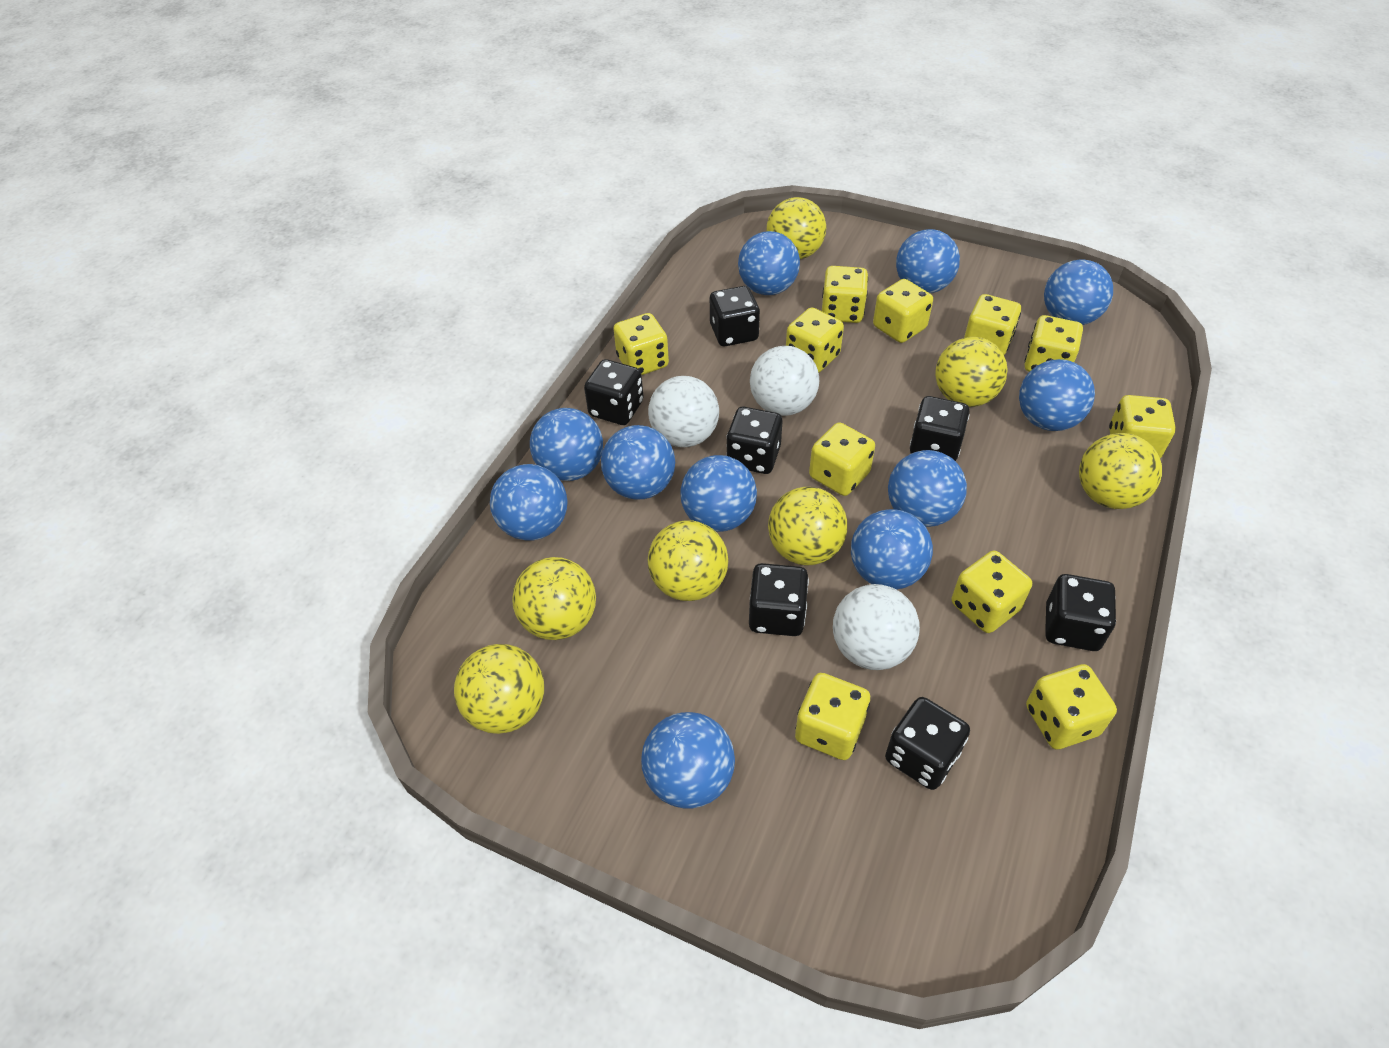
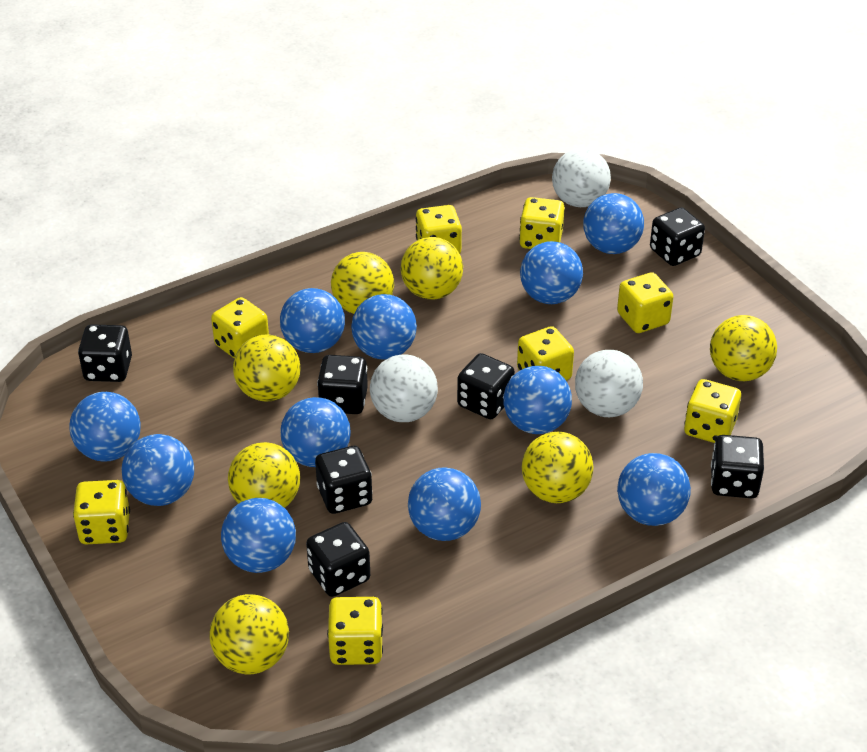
yellow dice: 11 -> 8

